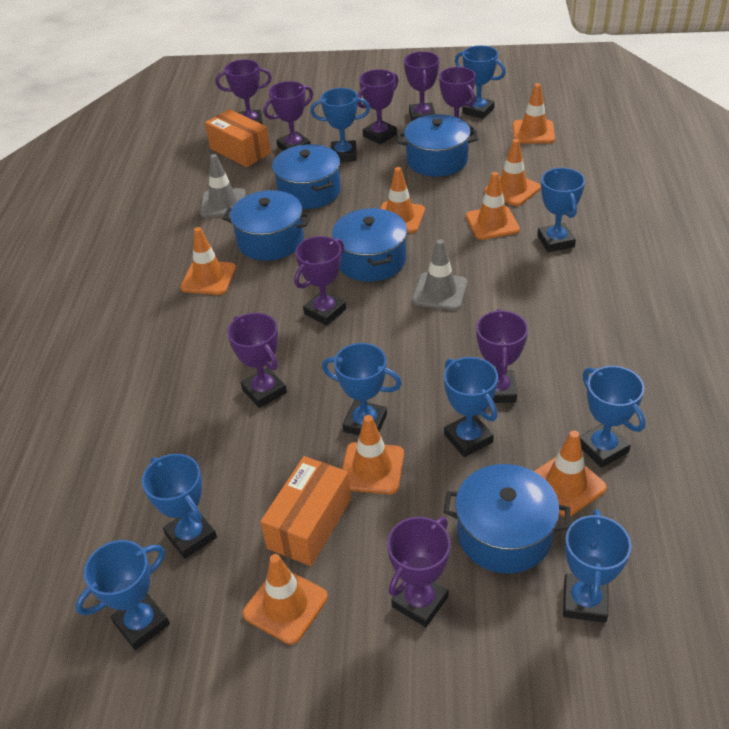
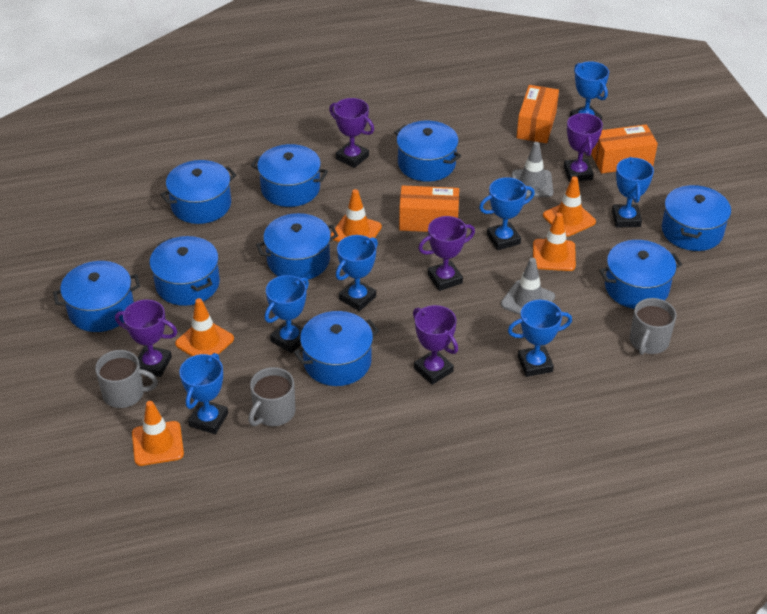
blue pot: 5 -> 9
blue trophy: 9 -> 7
grey mug: 0 -> 3
orange box: 2 -> 3
orange traffic cone: 8 -> 5
purple trophy: 9 -> 5

